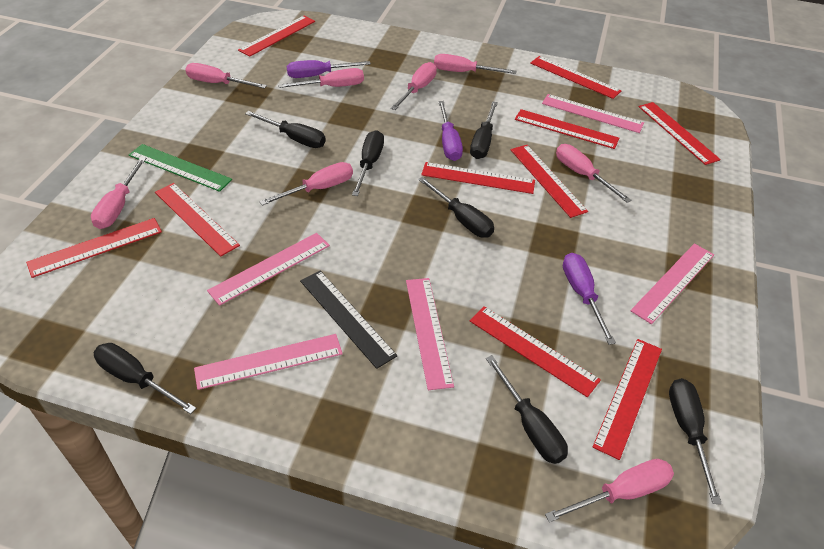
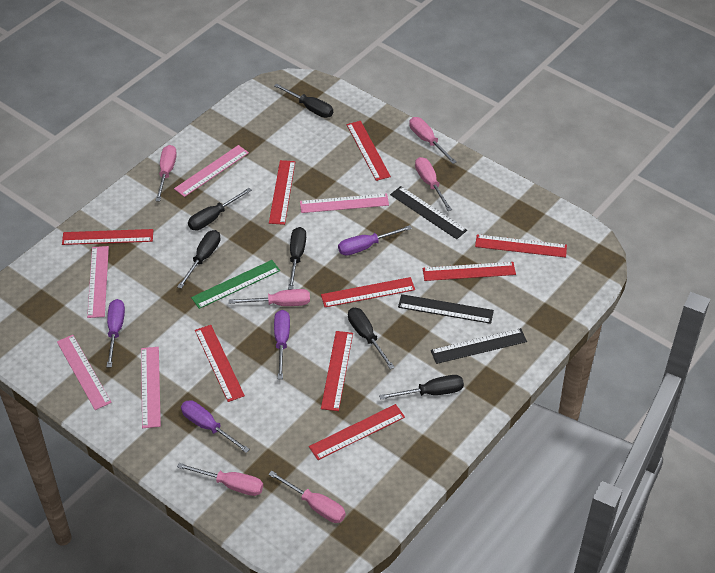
black ruler: 1 -> 3
black screwdriver: 7 -> 6
pink screwdriver: 8 -> 6
purple screwdriver: 3 -> 4
red ruler: 10 -> 9

